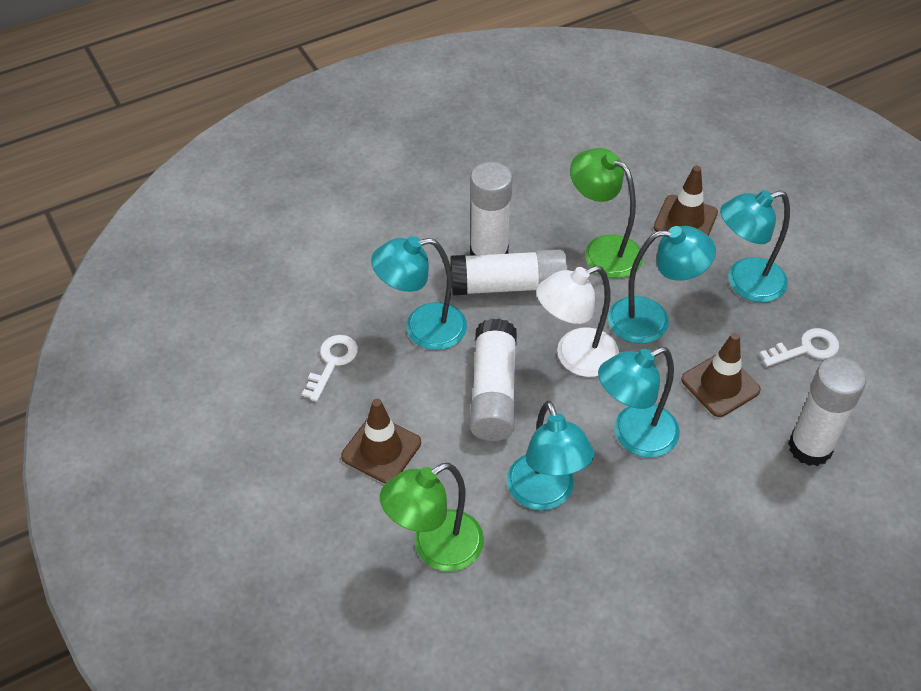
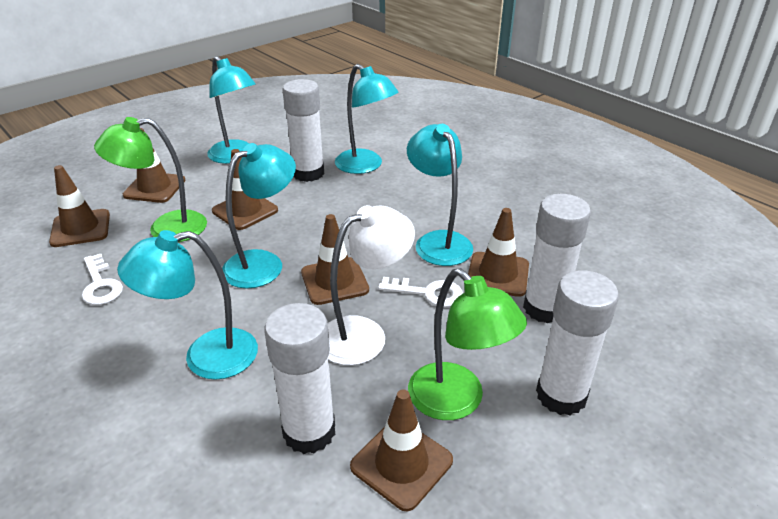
brown traffic cone: 3 -> 6

